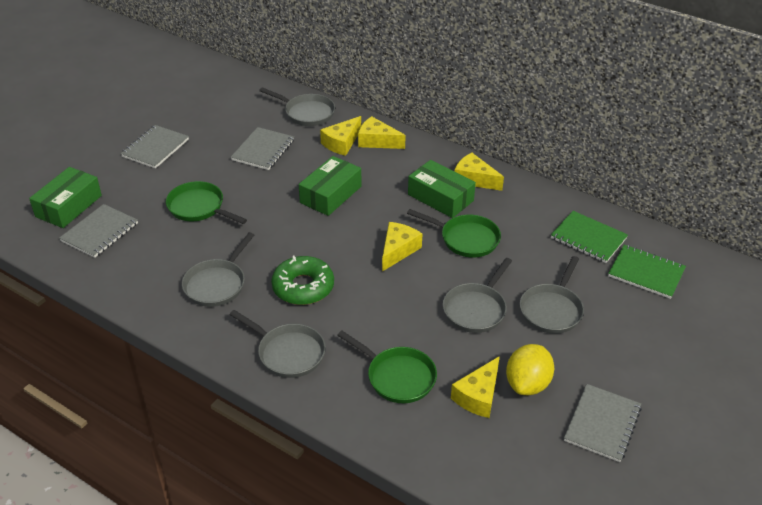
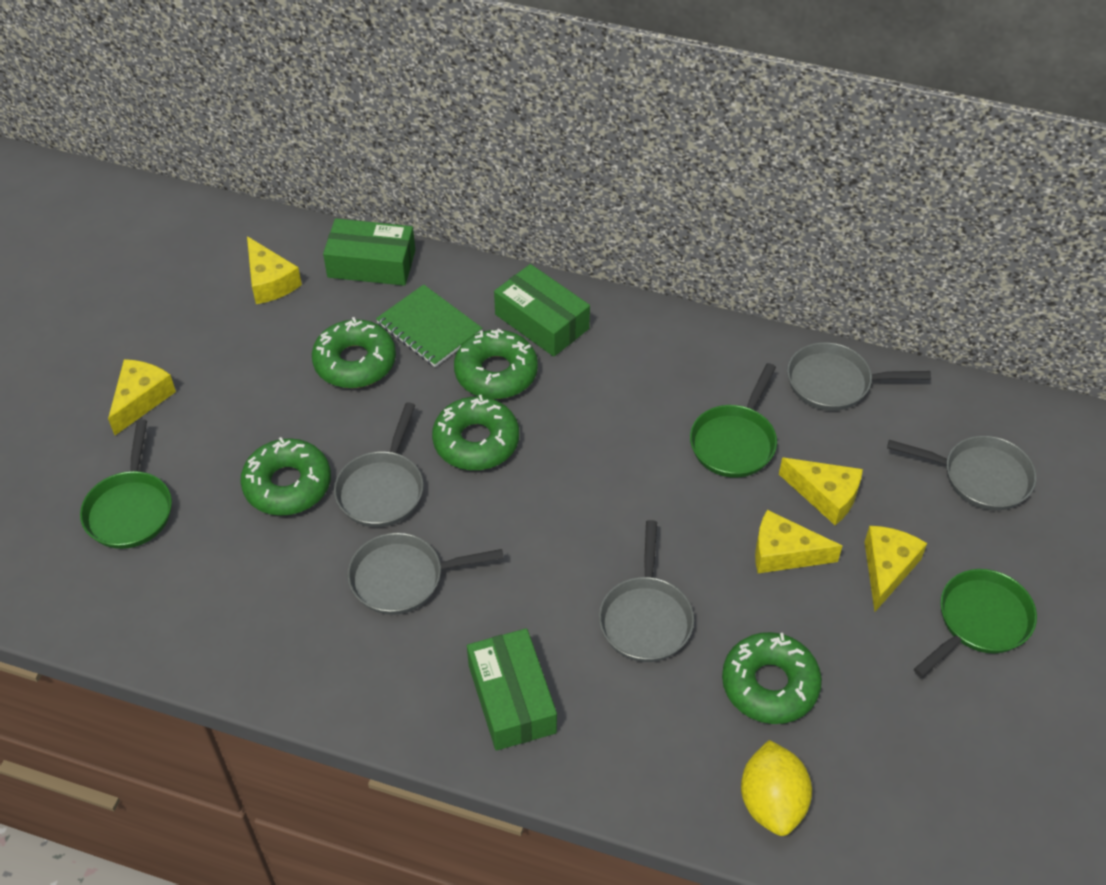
green donut: 1 -> 5
green notebook: 2 -> 1
grey notebook: 4 -> 0

